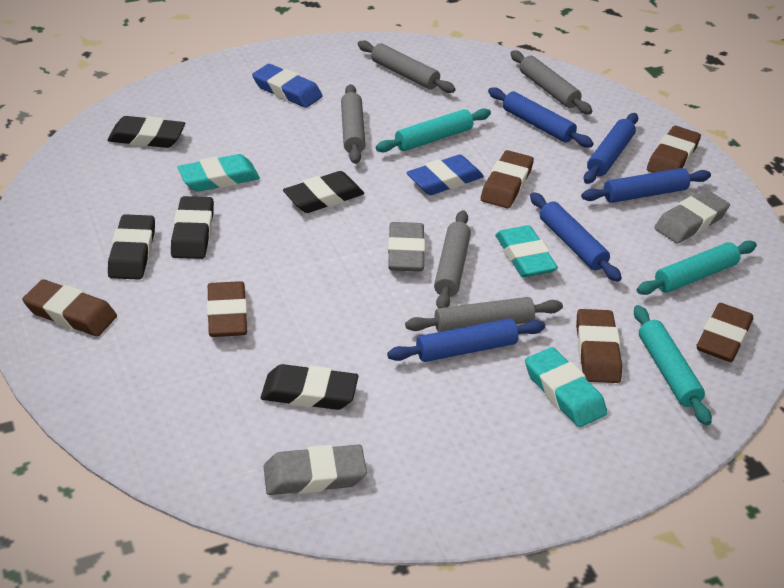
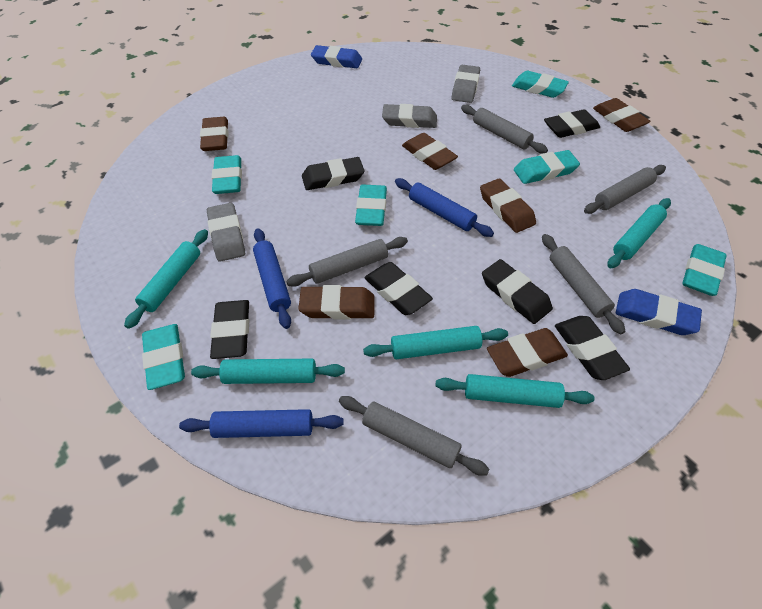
black eraser: 5 -> 6
blue rolling pin: 5 -> 3
turquoise eraser: 3 -> 6
turquoise rolling pin: 3 -> 5

